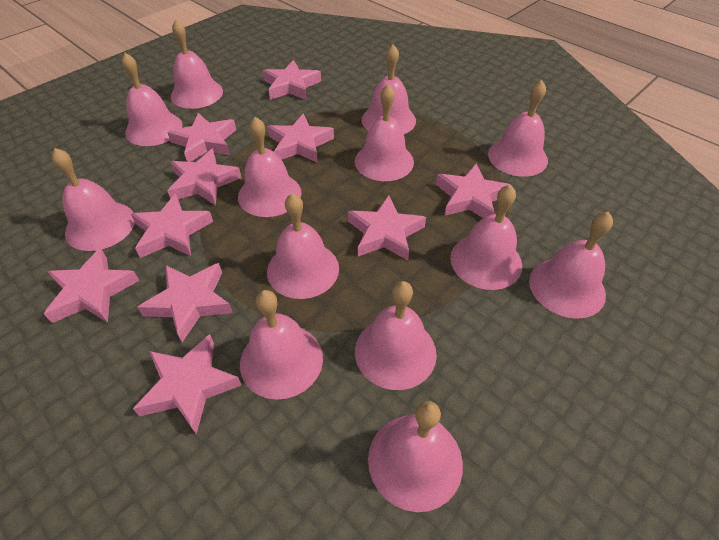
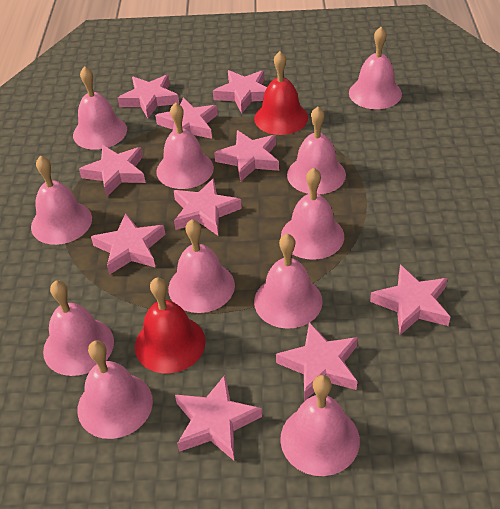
pink bell: 13 -> 11
red bell: 0 -> 2

